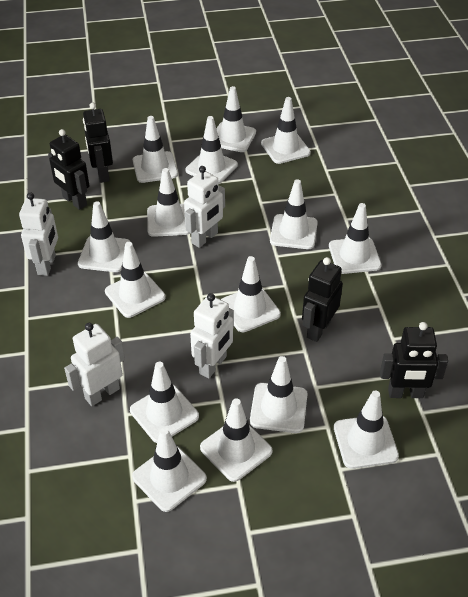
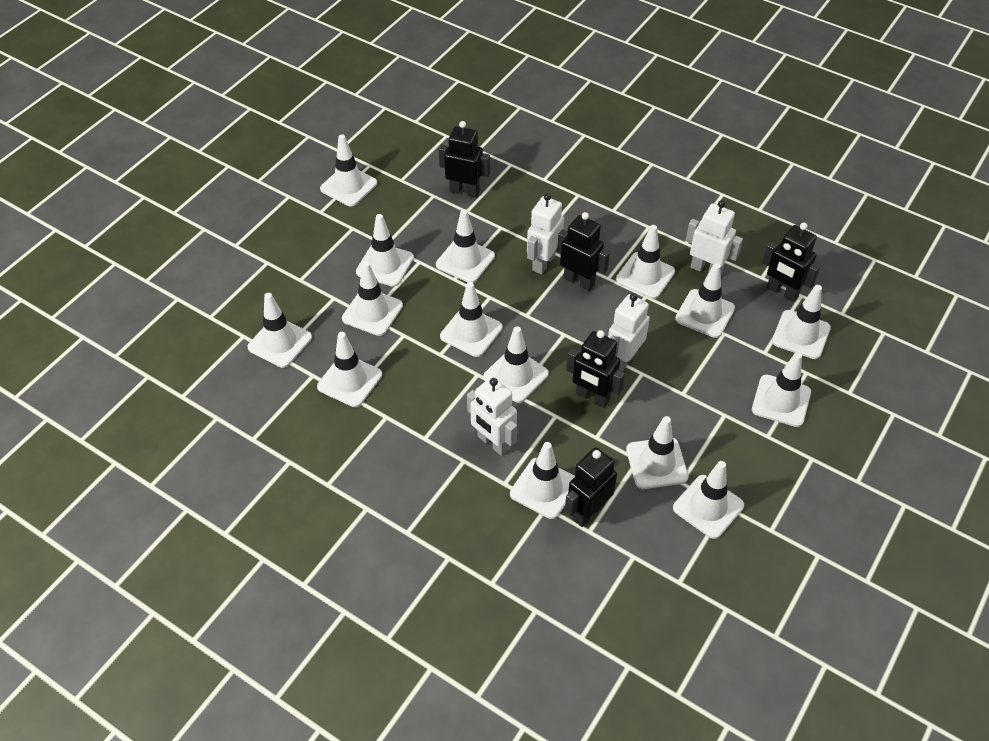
black robot: 4 -> 5

